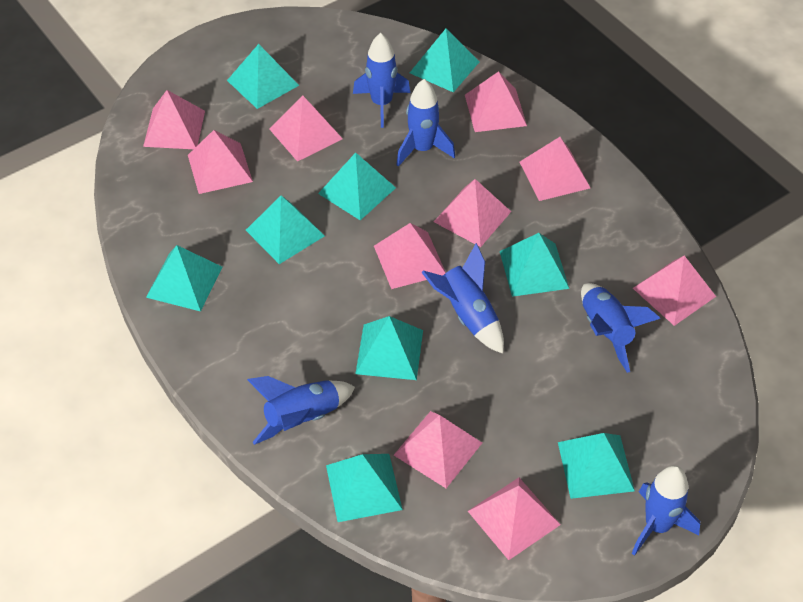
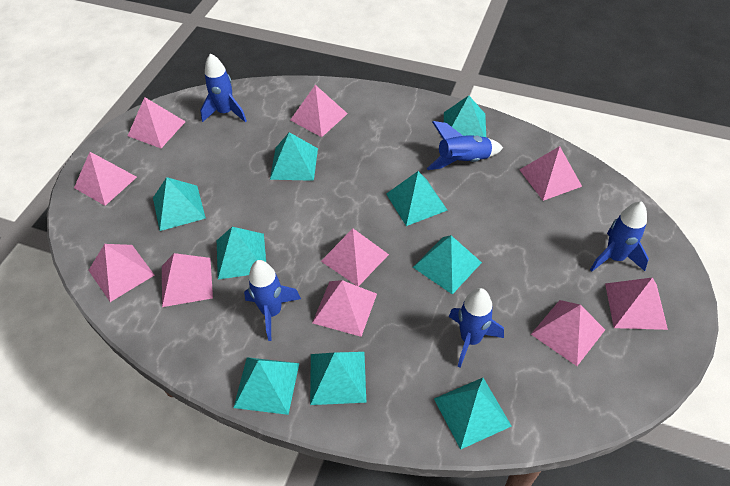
blue rocket: 6 -> 5

